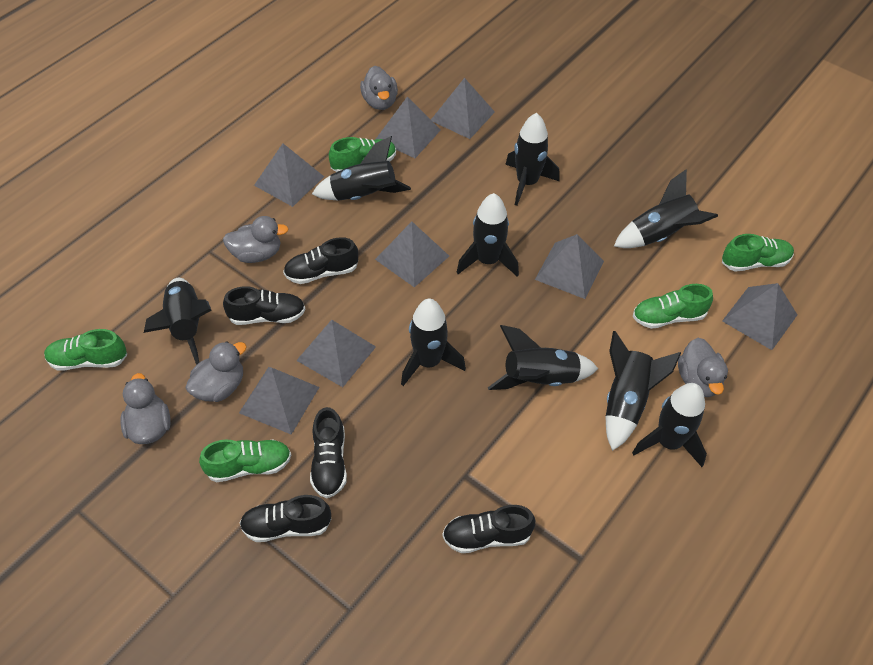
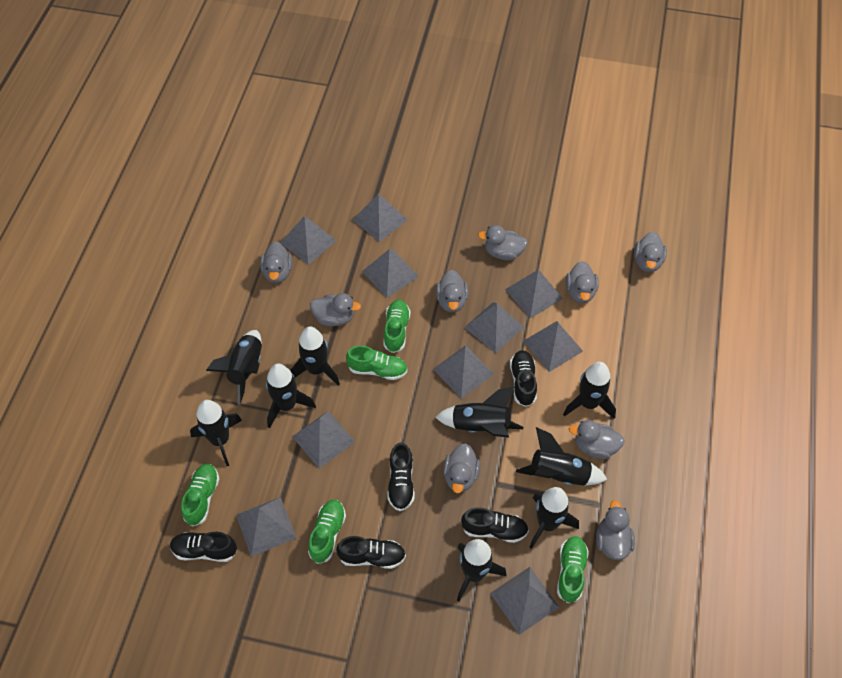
grey duck: 5 -> 9
grey pyramid: 8 -> 10

